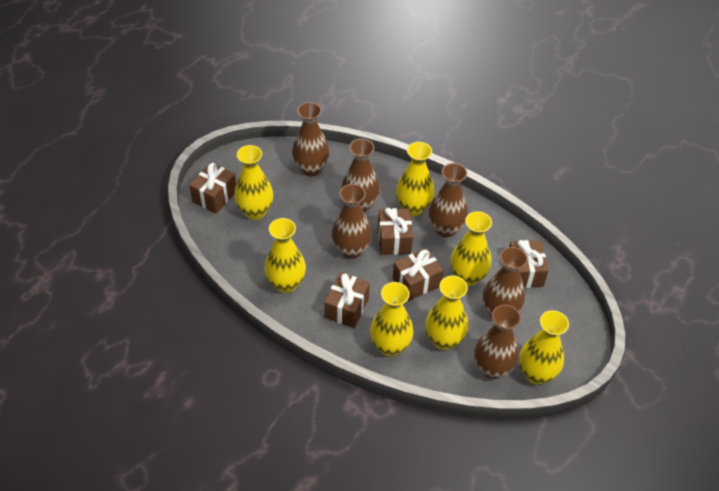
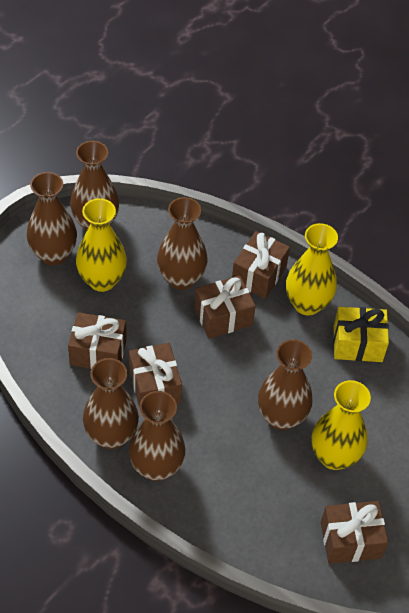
yellow gift: 0 -> 1
yellow vase: 7 -> 3

